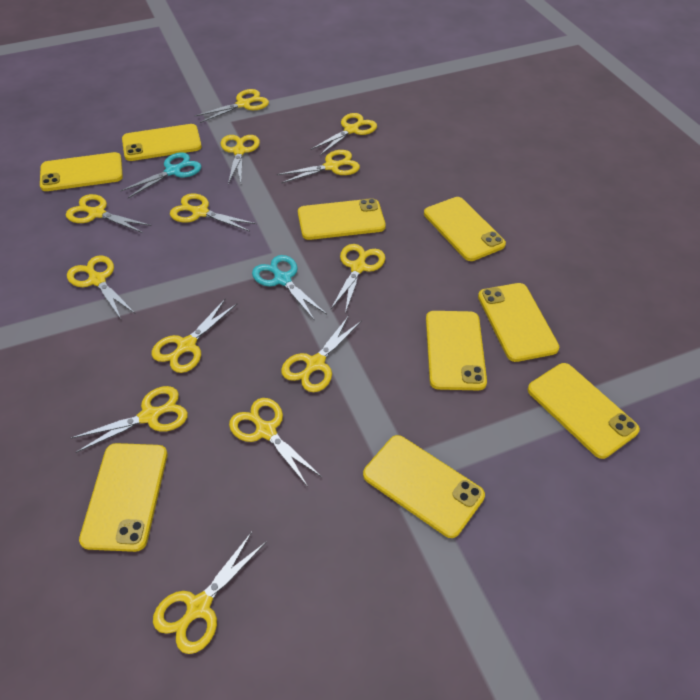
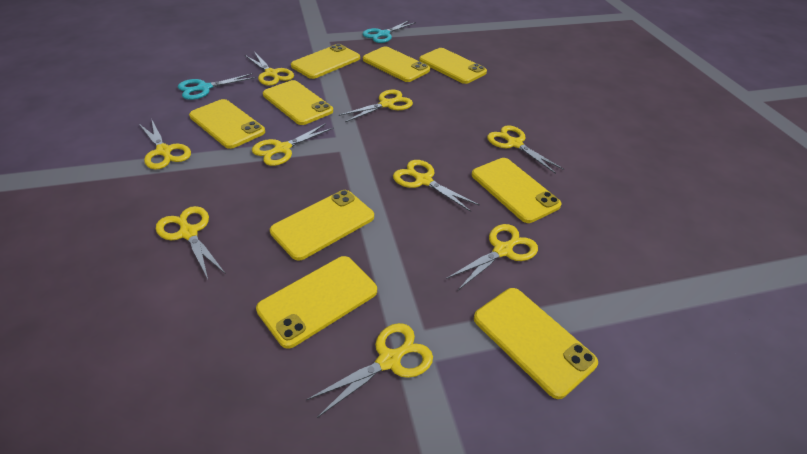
yellow scissors: 13 -> 9

